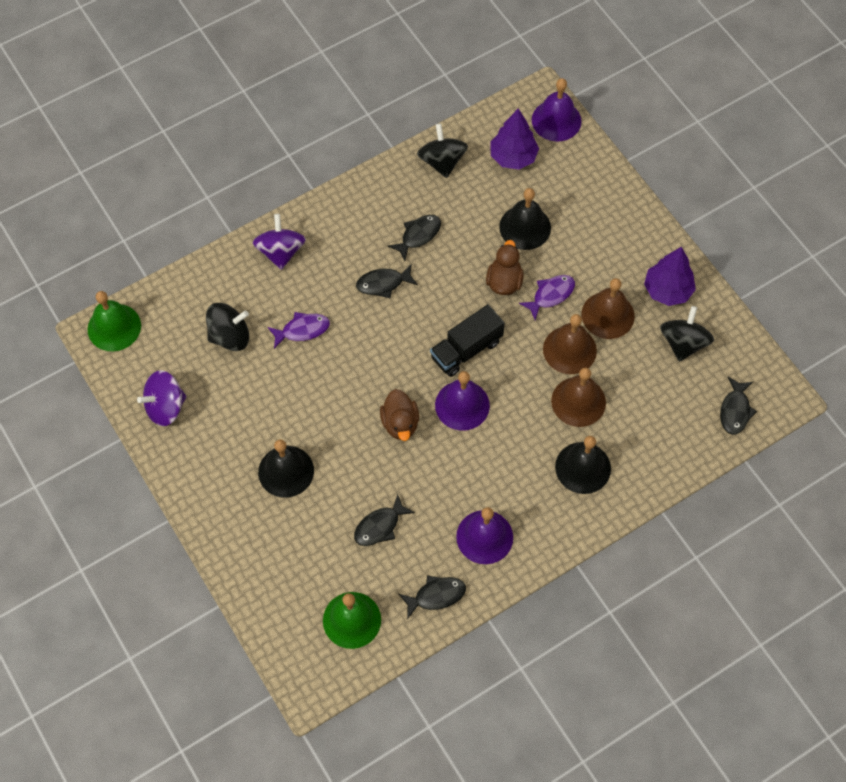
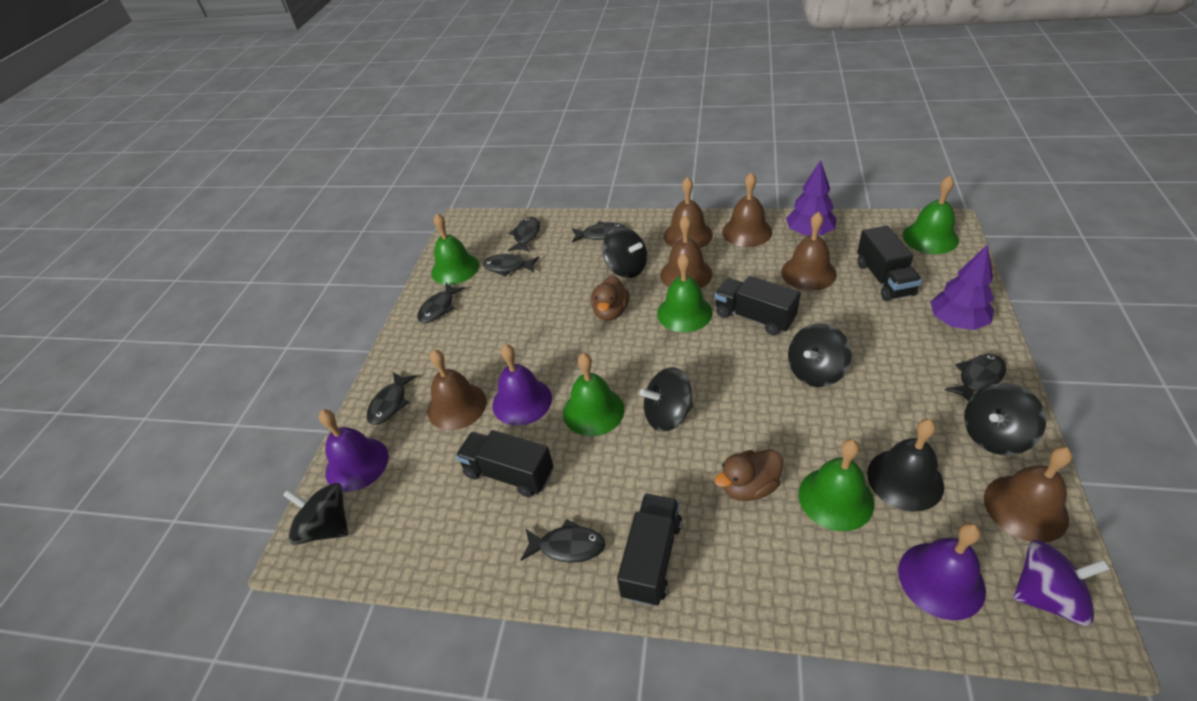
black bell: 3 -> 1
black fish: 5 -> 7
black spinning top: 3 -> 5
black truck: 1 -> 4
brown bell: 3 -> 6
green bell: 2 -> 5
purple fish: 2 -> 0
purple spinning top: 2 -> 1

